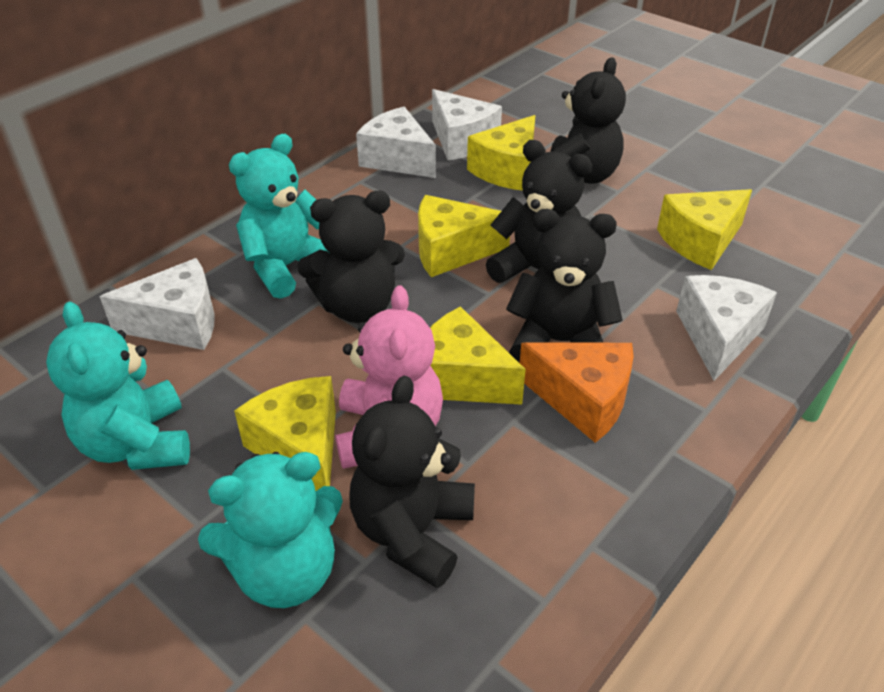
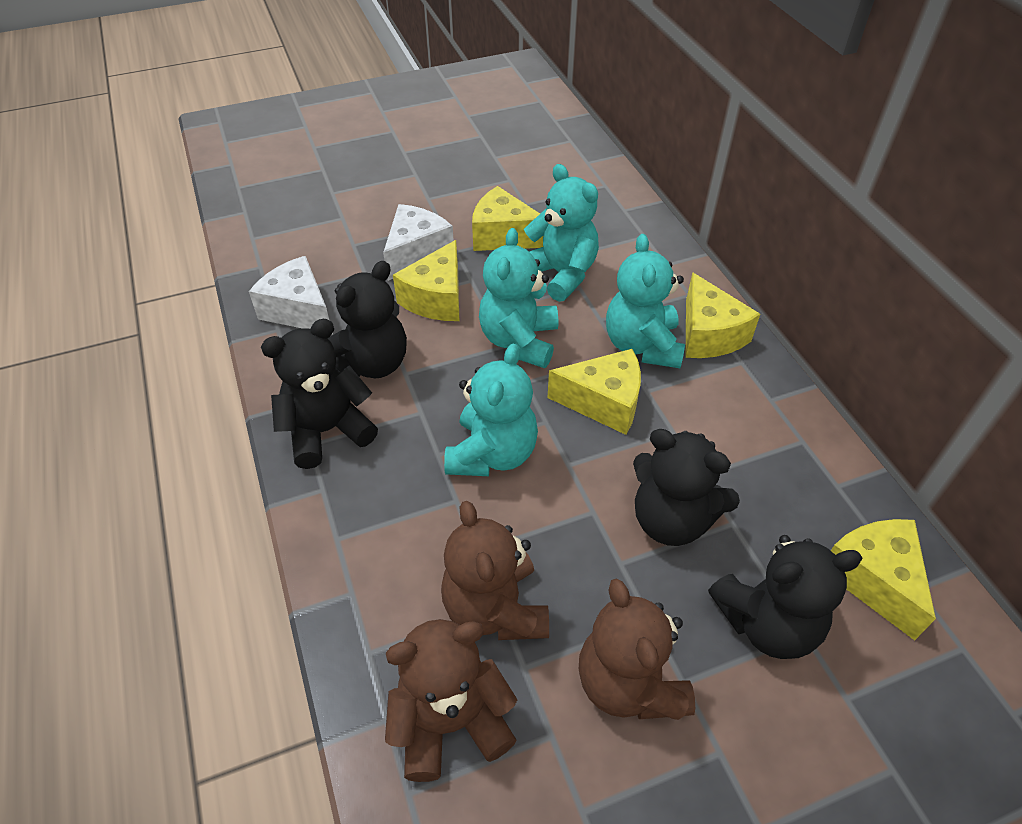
black teddy bear: 5 -> 4
brown teddy bear: 0 -> 3
orange cheese: 1 -> 0
pink teddy bear: 1 -> 0
turquoise teddy bear: 3 -> 4
white cheese: 4 -> 2

